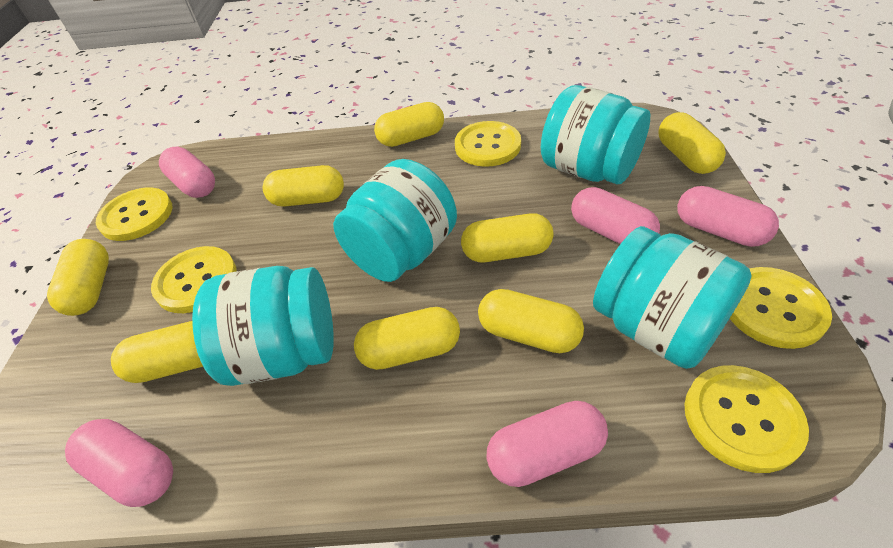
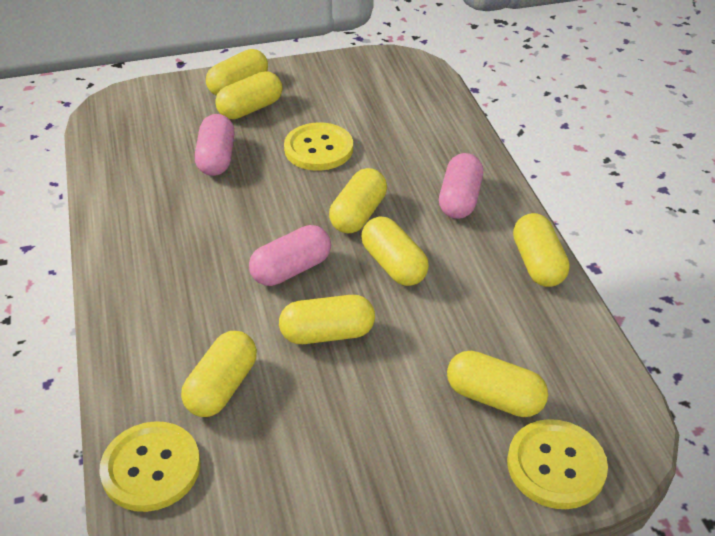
pink capsule: 5 -> 3
turquoise jar: 4 -> 0
yellow button: 5 -> 3

